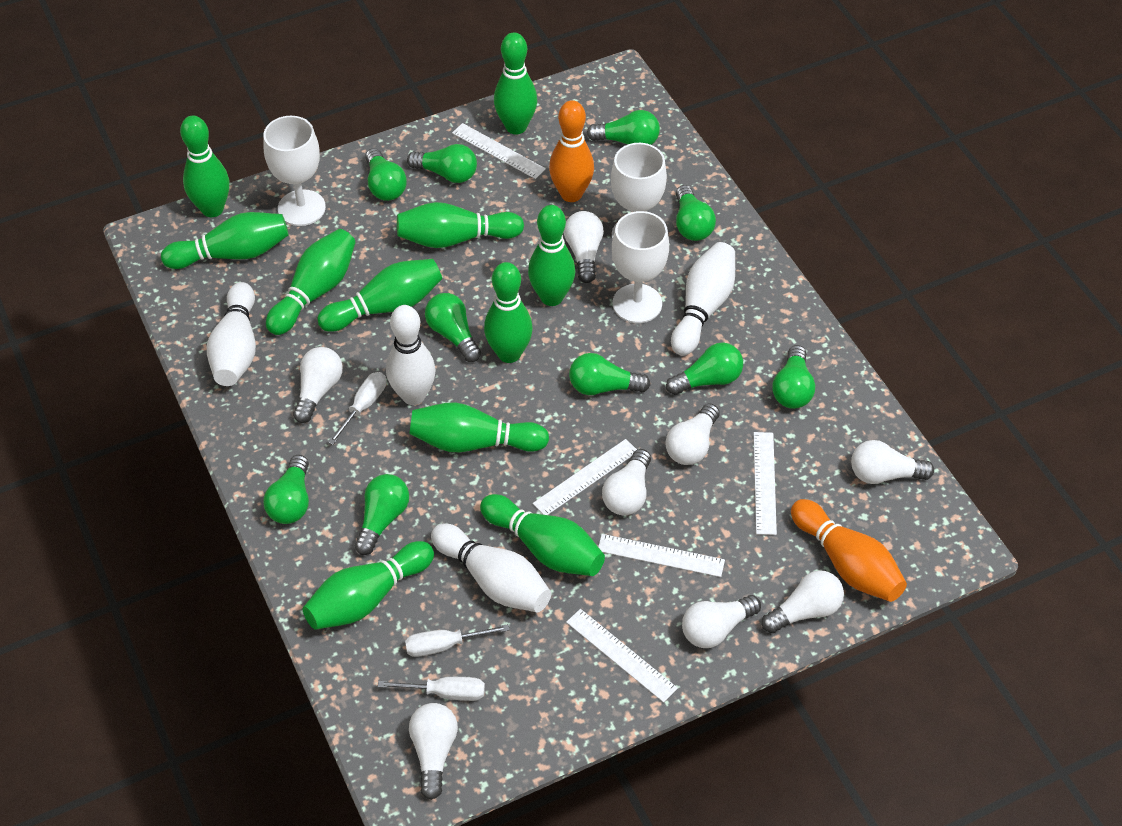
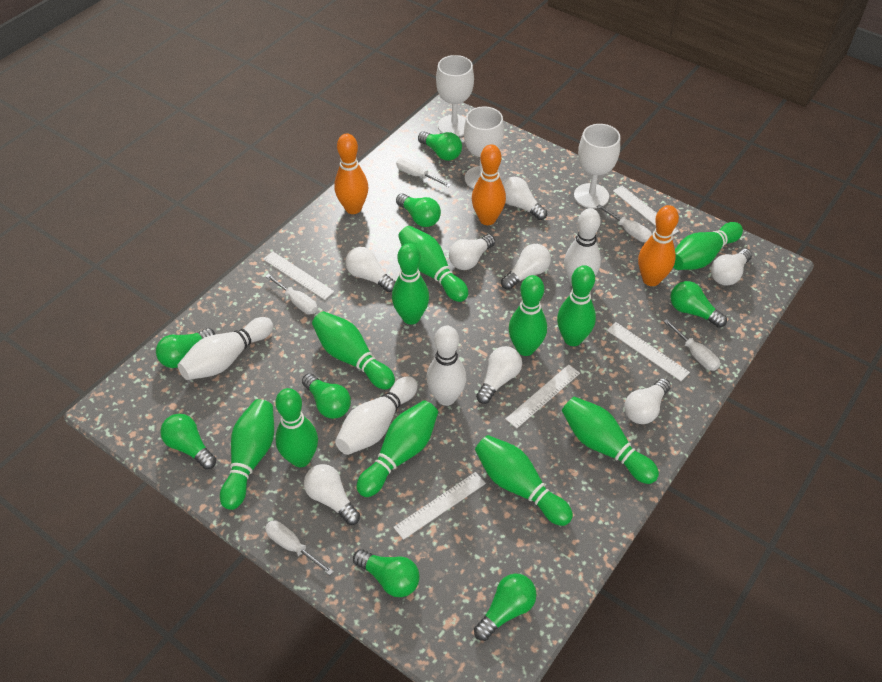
green light bulb: 10 -> 8
orange bowling pin: 2 -> 3
white screwdriver: 3 -> 5

